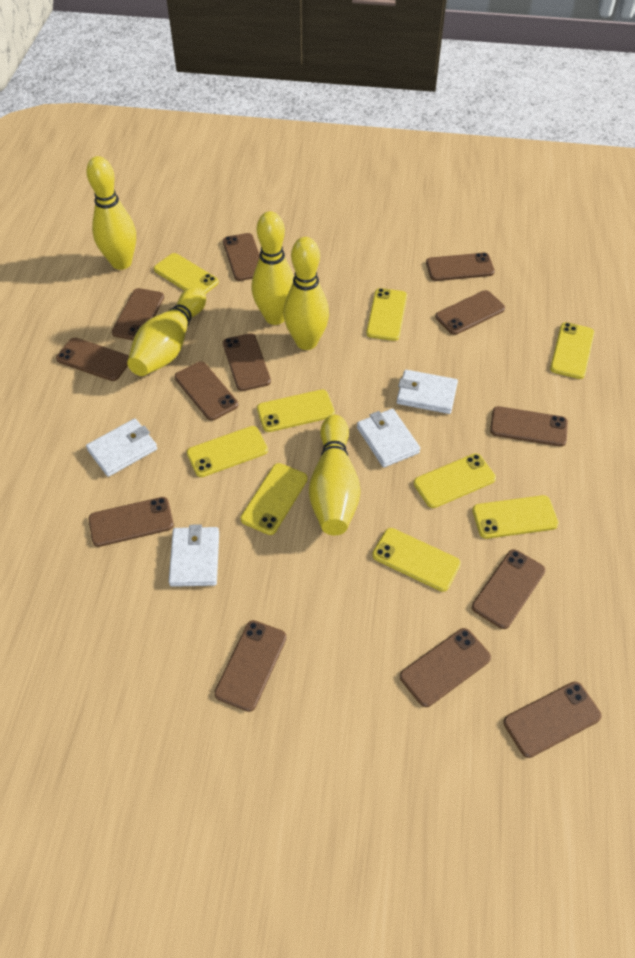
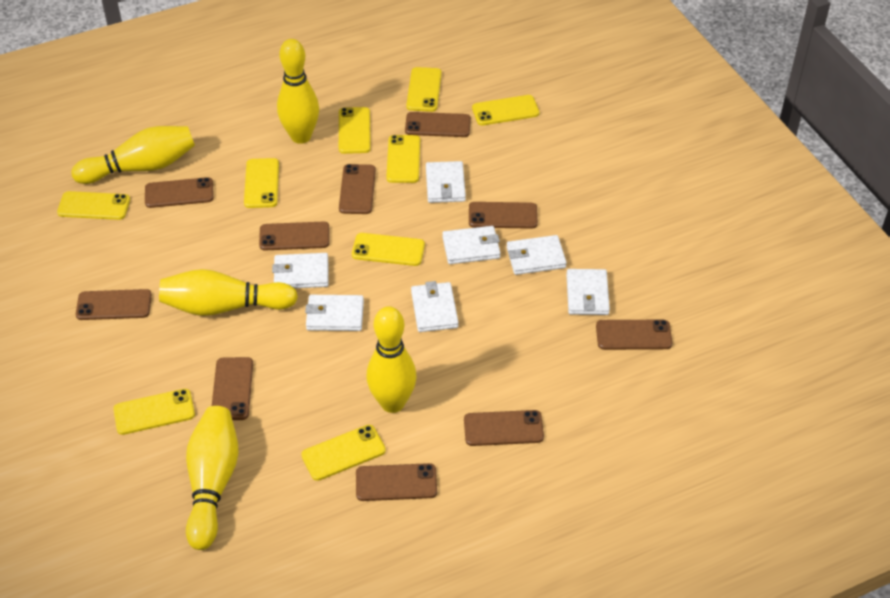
brown phone: 13 -> 10
white wallet: 4 -> 7

